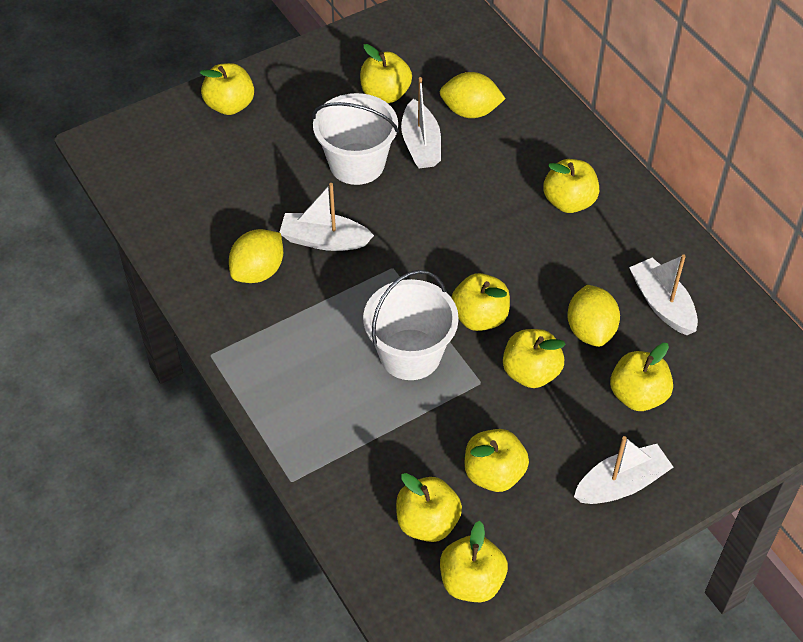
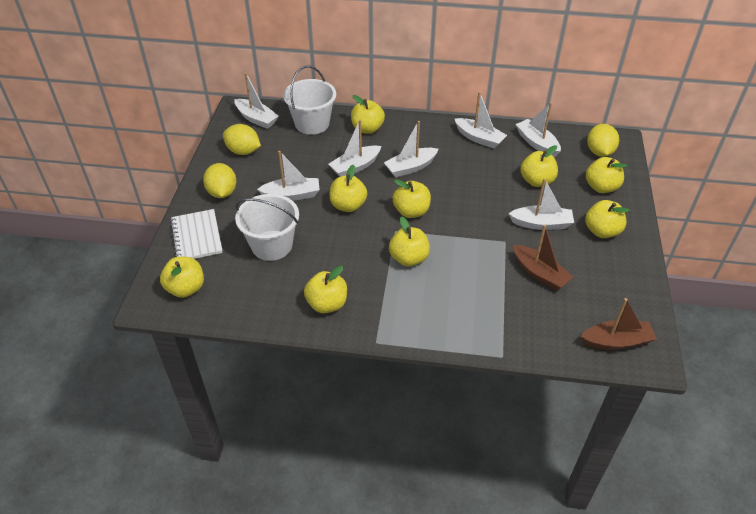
brown boat: 0 -> 2
white boat: 4 -> 7
white notebook: 0 -> 1

